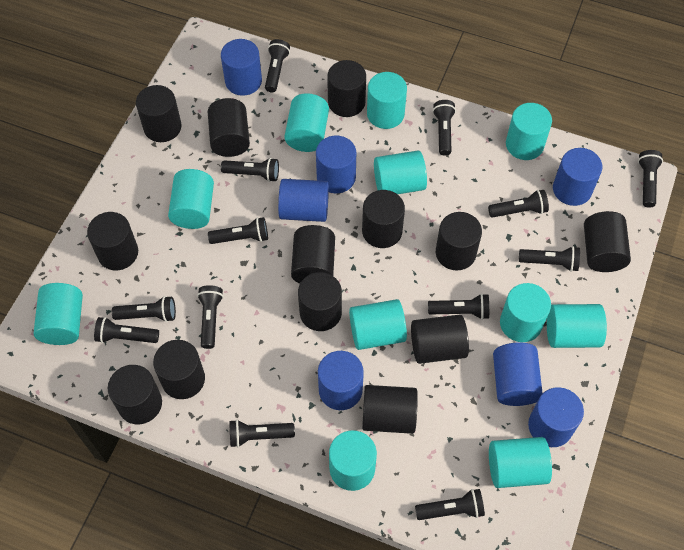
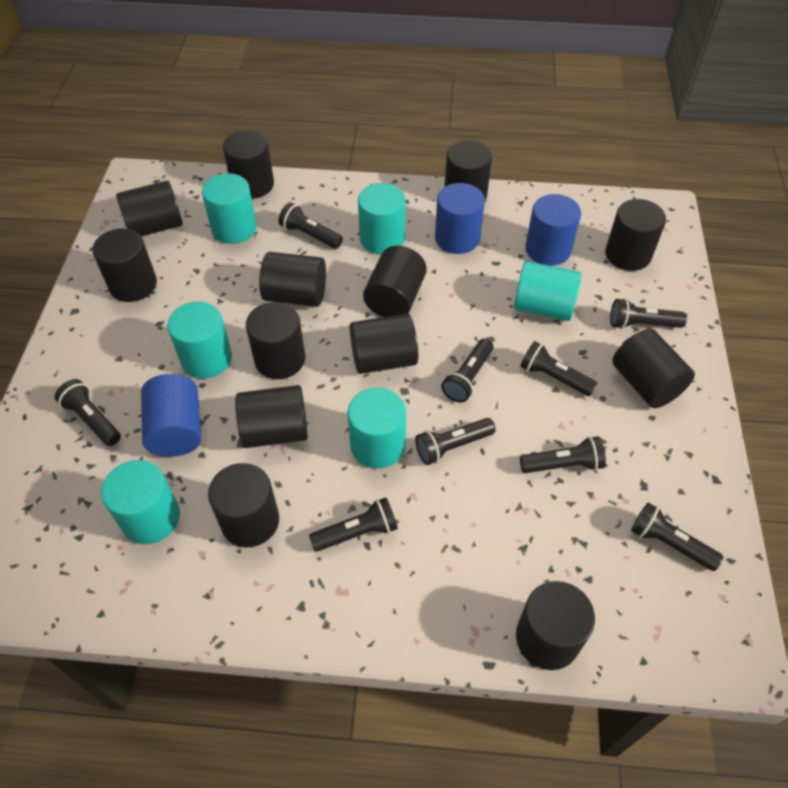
black flashlight: 13 -> 9
blue cylinder: 7 -> 3
turquoise cylinder: 11 -> 6

